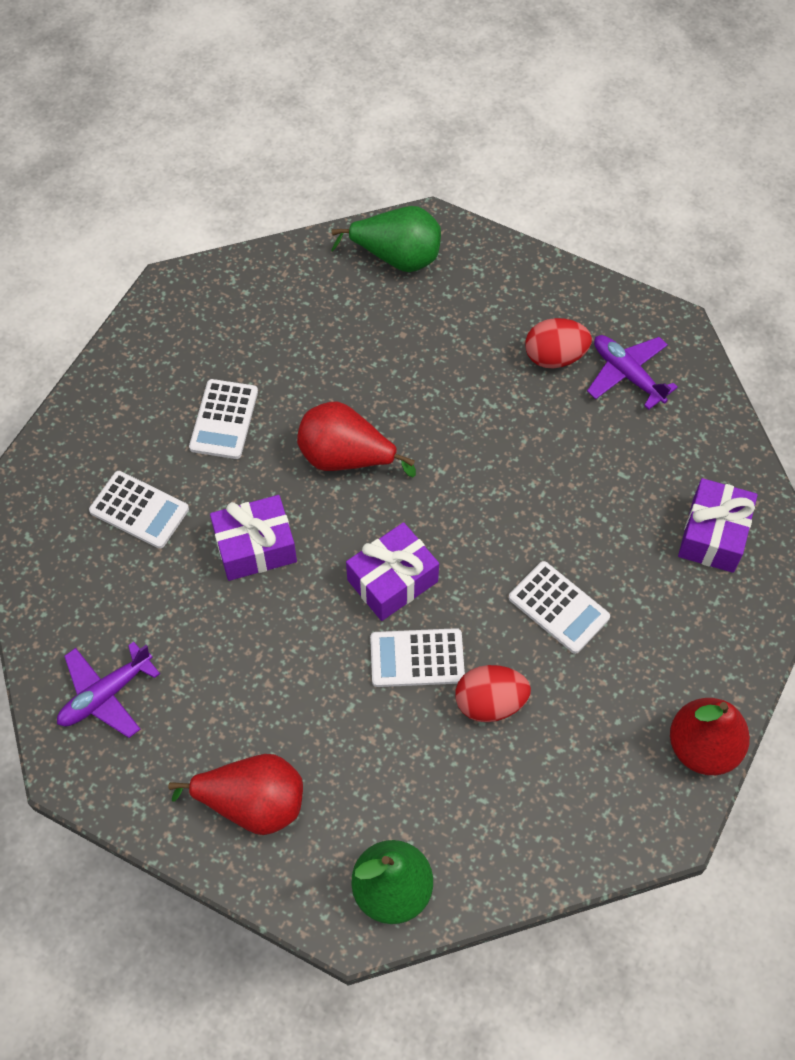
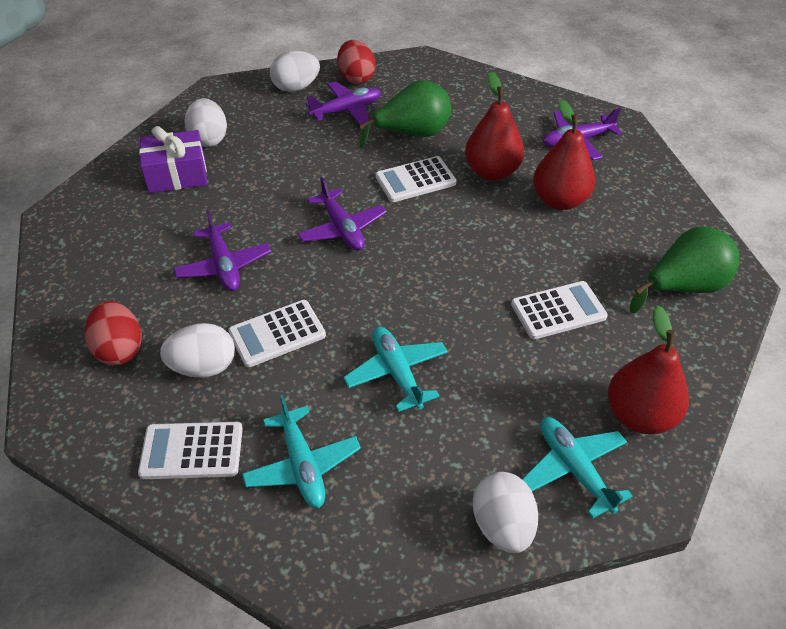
purple gift: 3 -> 1
purple plane: 2 -> 4
turquoise plane: 0 -> 3
white egg: 0 -> 4

